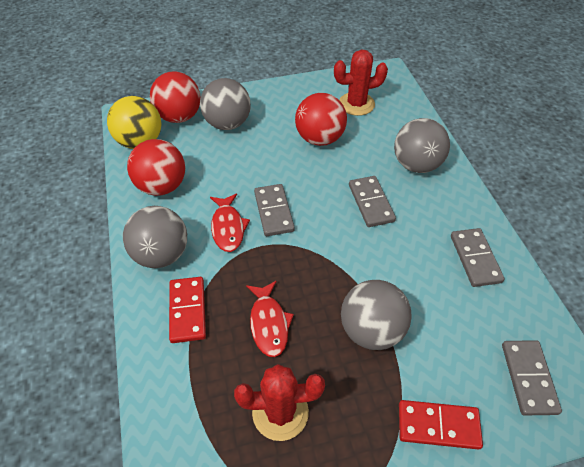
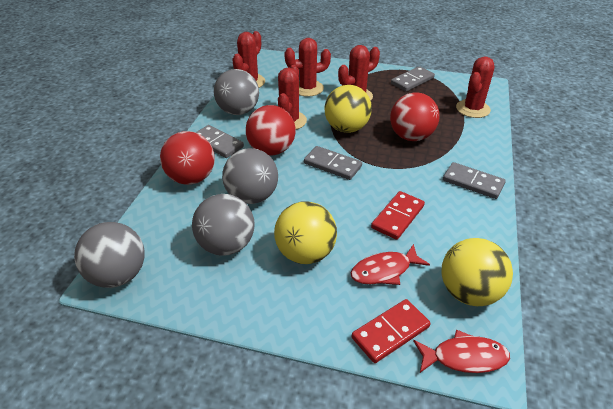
red cactus: 2 -> 5
yellow ball: 1 -> 3

